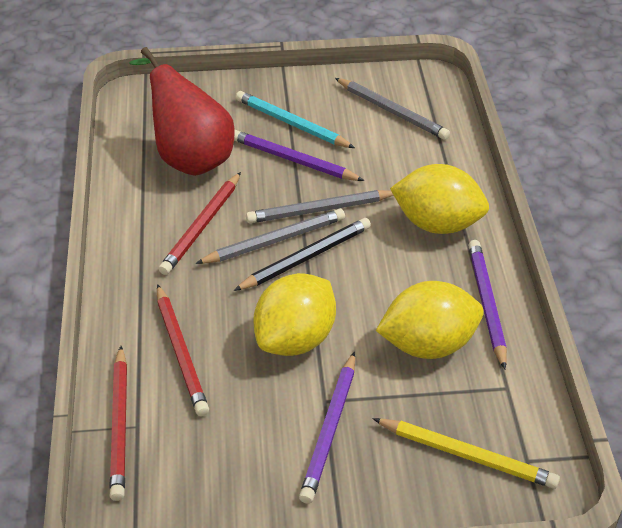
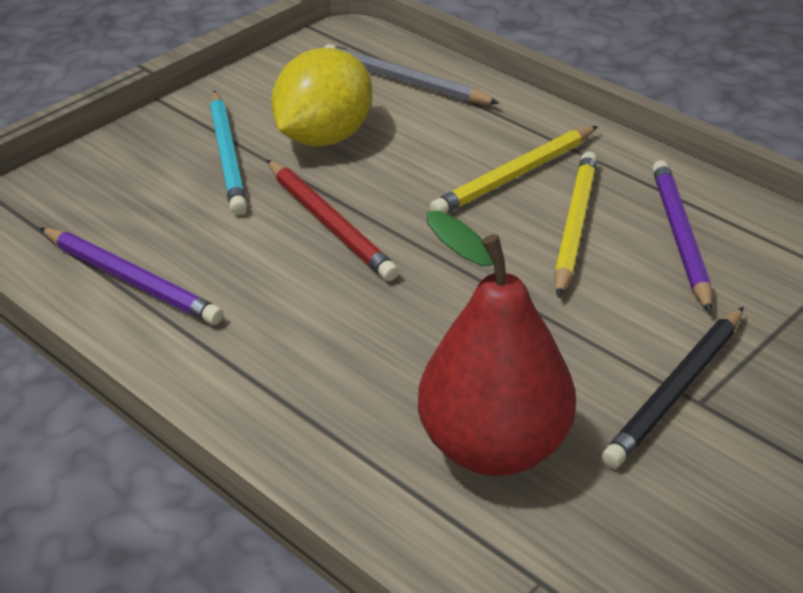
grey pencil: 3 -> 1
purple pencil: 3 -> 2
red pencil: 3 -> 1
yellow lemon: 3 -> 1
yellow pencil: 1 -> 2

